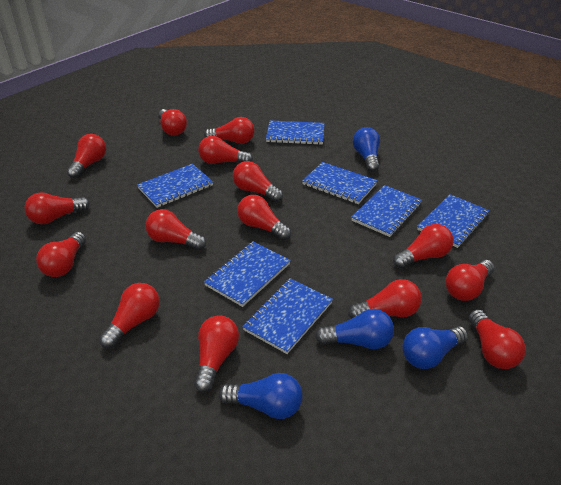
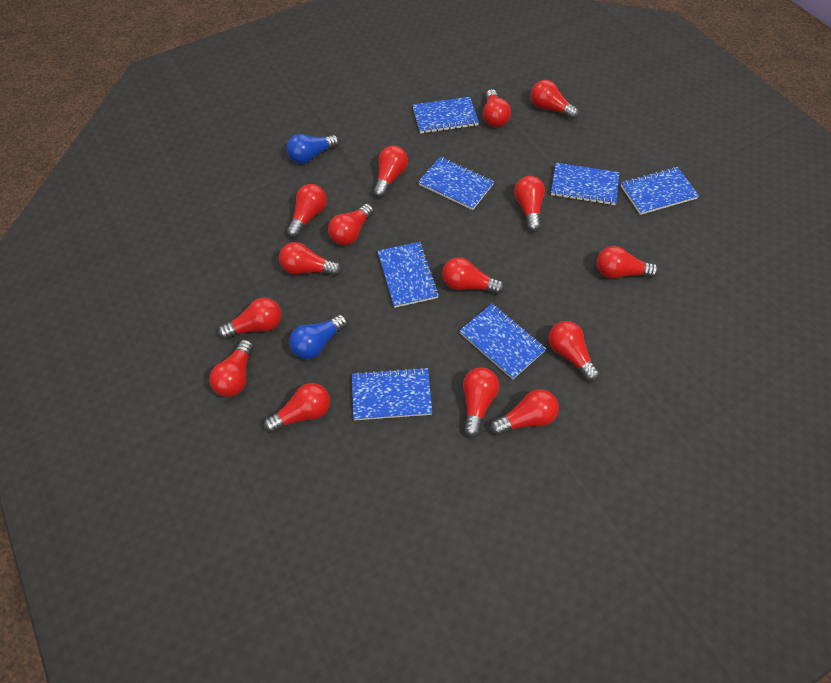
blue light bulb: 4 -> 2

